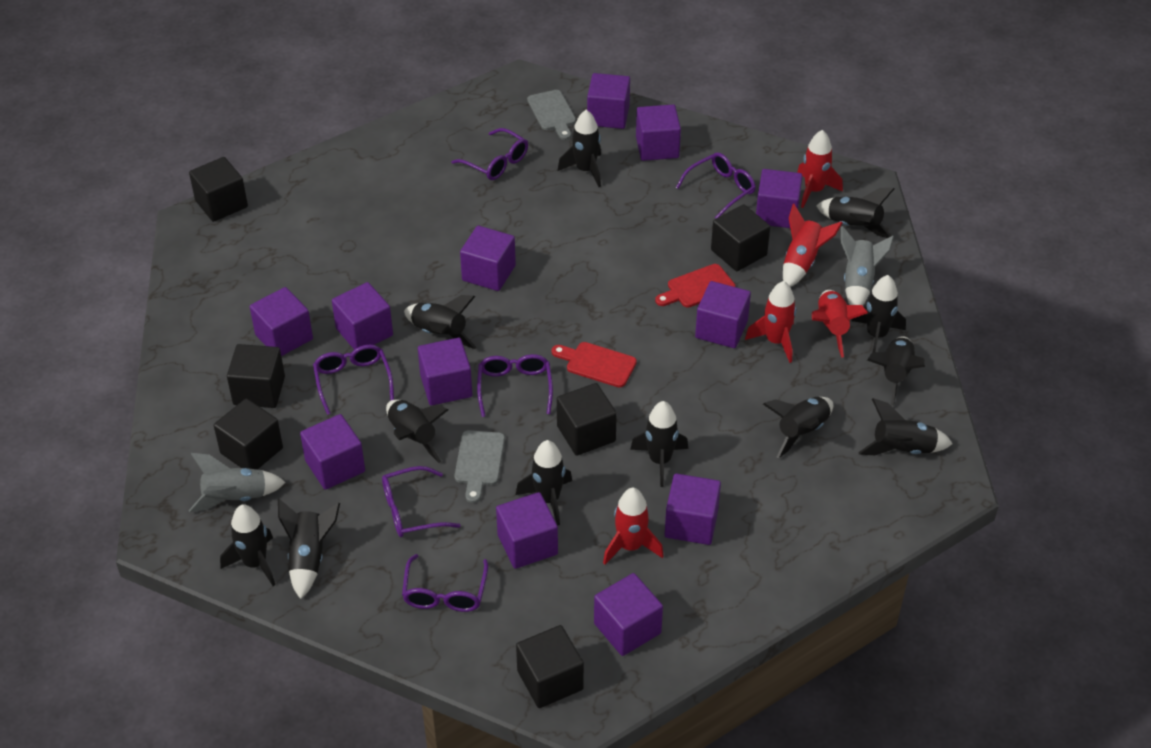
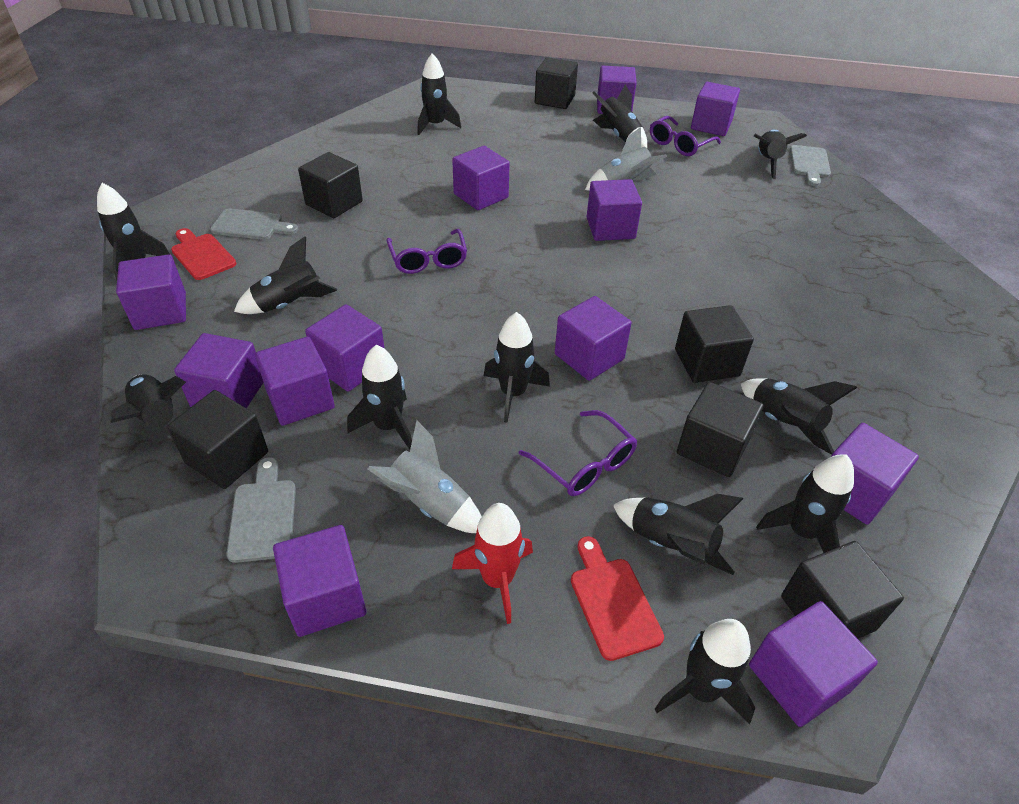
grey cutting board: 2 -> 3
purple glasses: 6 -> 3
red rocket: 5 -> 1

